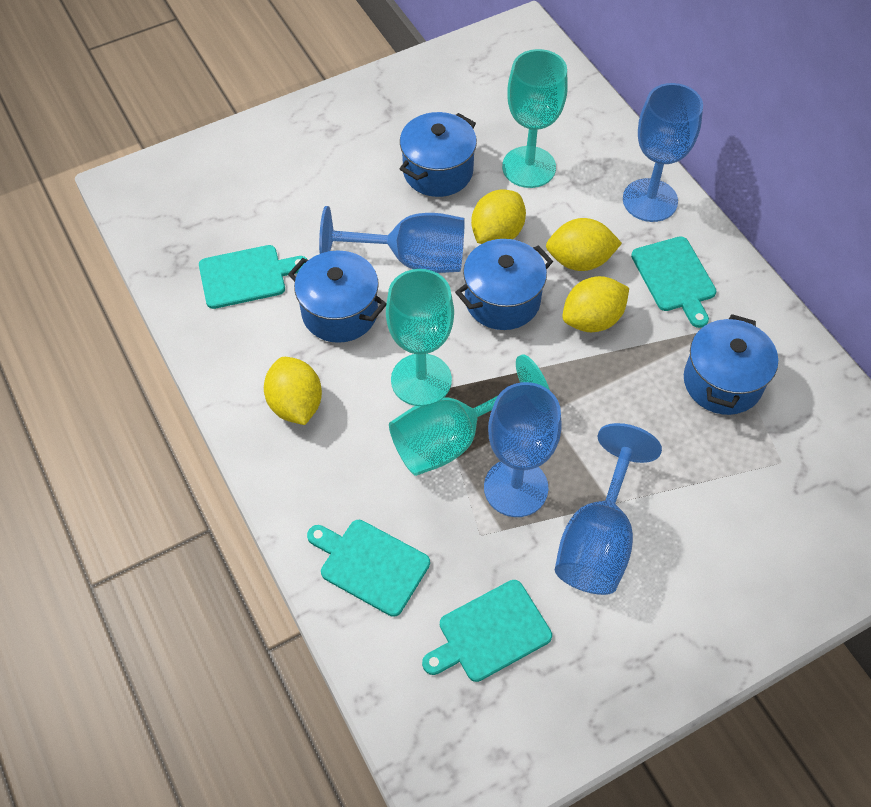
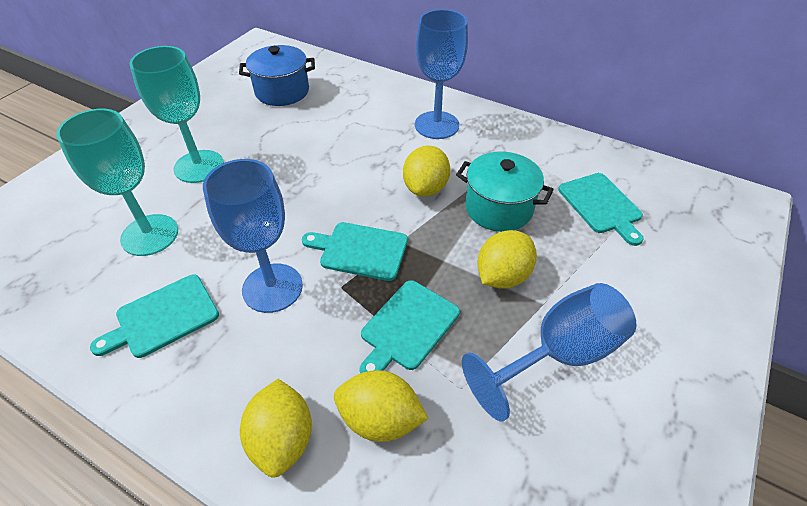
blue goblet: 4 -> 3
blue pot: 4 -> 1
turquoise goblet: 3 -> 2
turquoise pot: 0 -> 1

